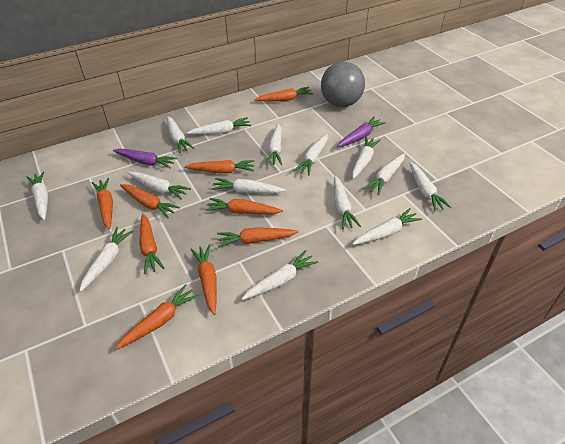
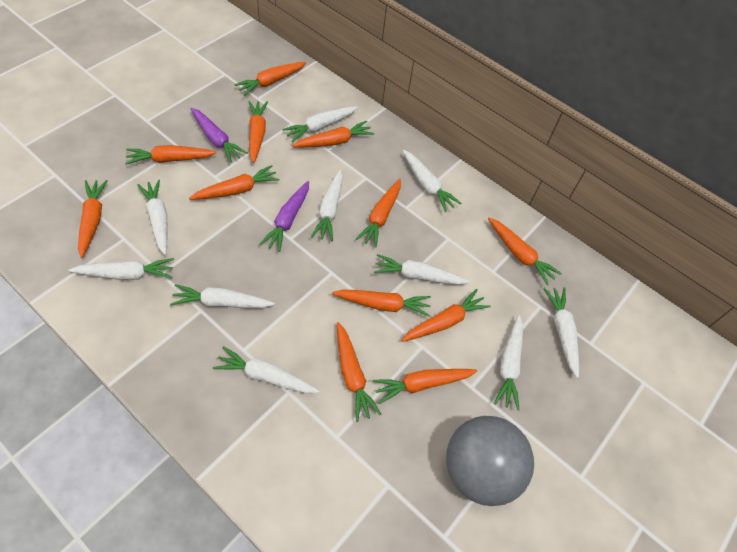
orange carrot: 9 -> 12
white carrot: 14 -> 10

